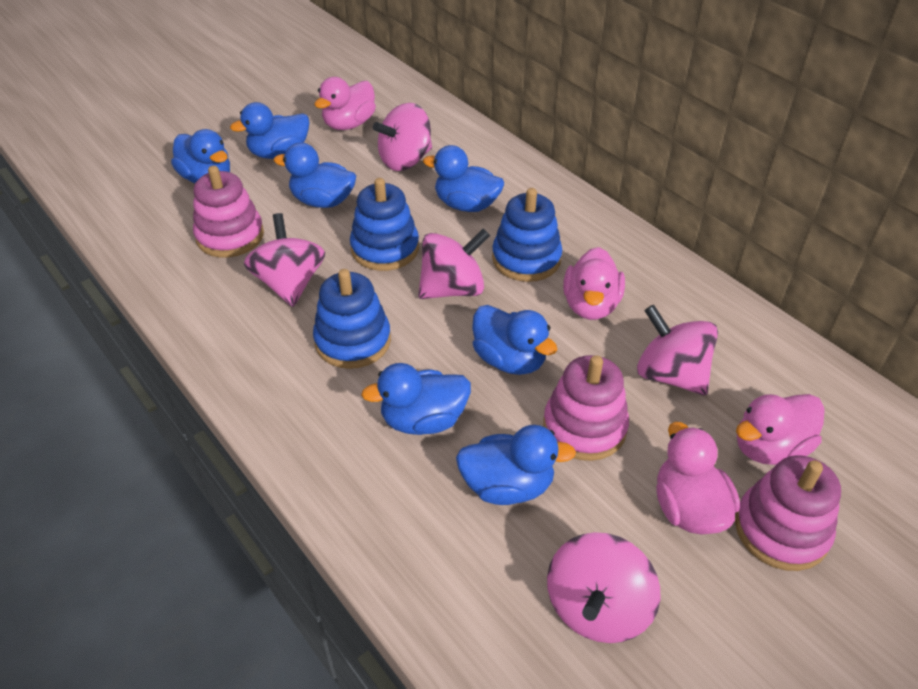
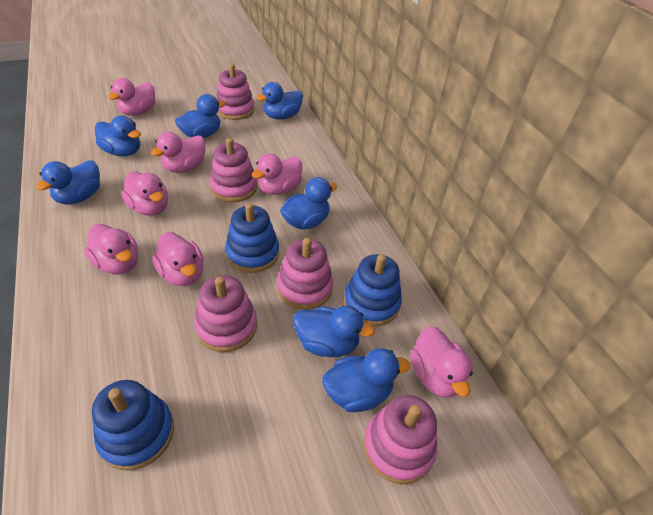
pink duck: 4 -> 7
pink spinning top: 5 -> 0
pink stacking toy: 3 -> 5

